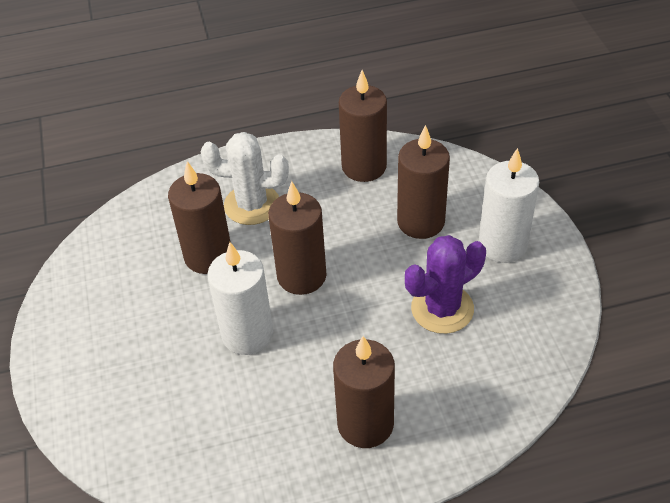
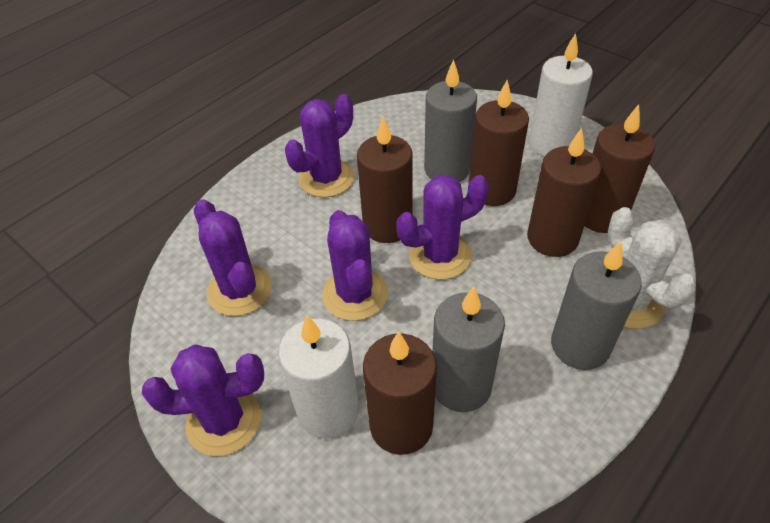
grey candle: 0 -> 3
purple cactus: 1 -> 5

